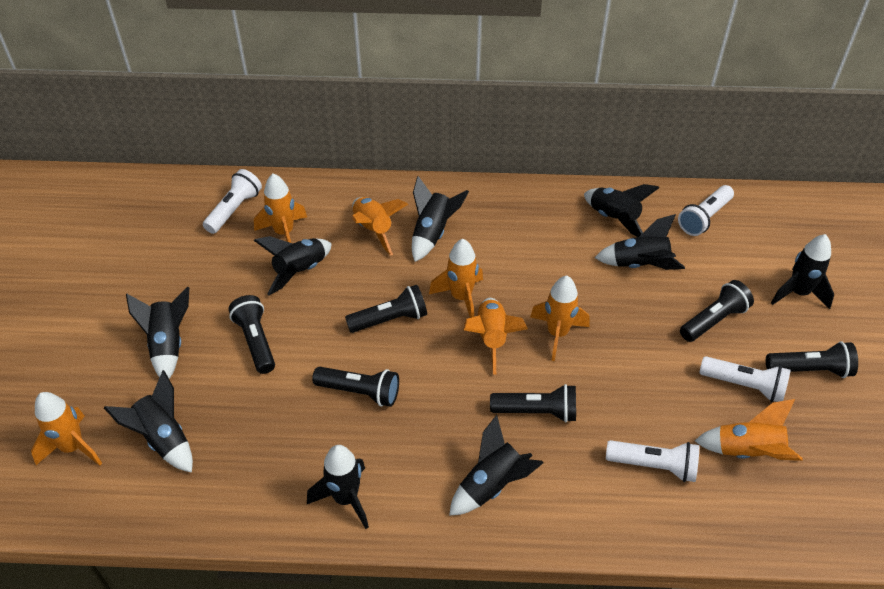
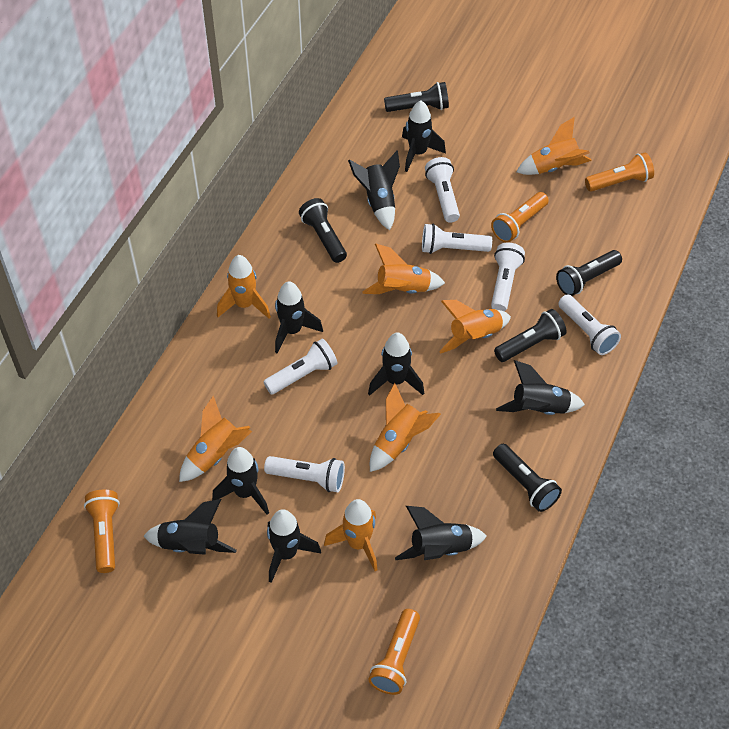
black flashlight: 6 -> 5
orange flashlight: 0 -> 4
white flashlight: 4 -> 6

